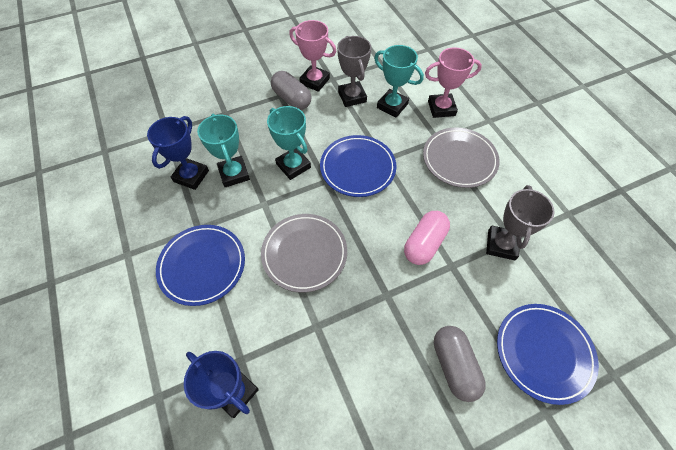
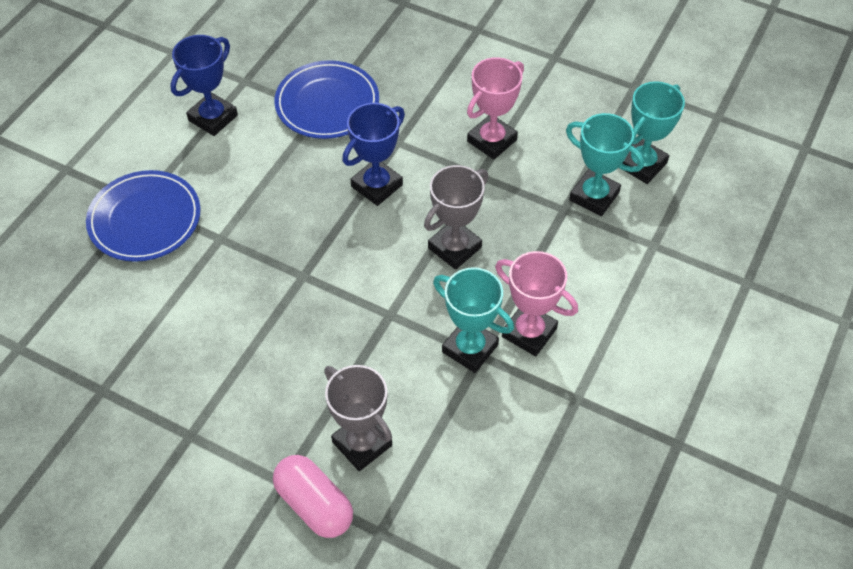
blue plate: 3 -> 2
grey capsule: 2 -> 0
grey plate: 2 -> 0

